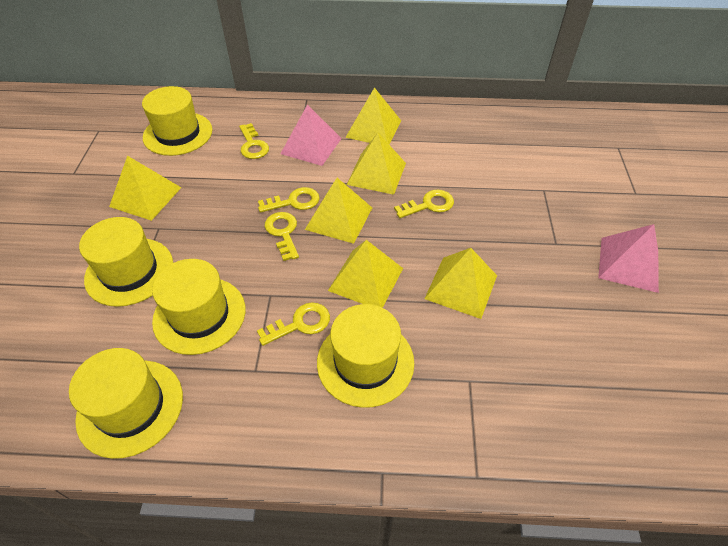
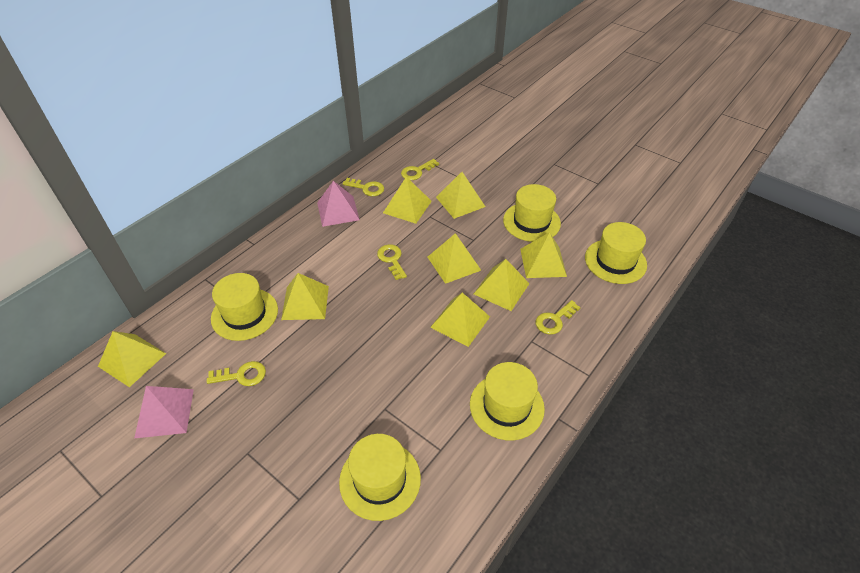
yellow pyramid: 6 -> 8

